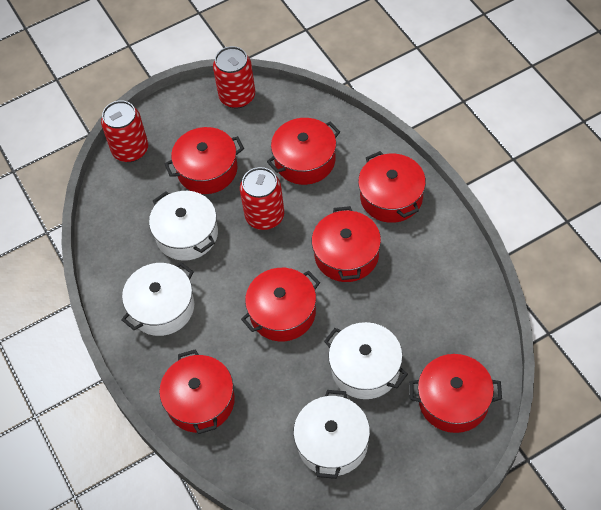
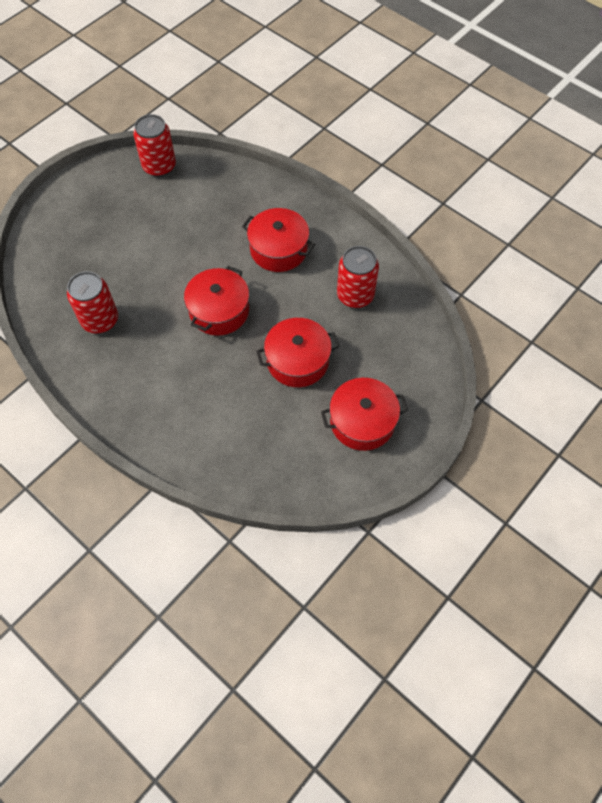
red pot: 7 -> 4
white pot: 4 -> 0

